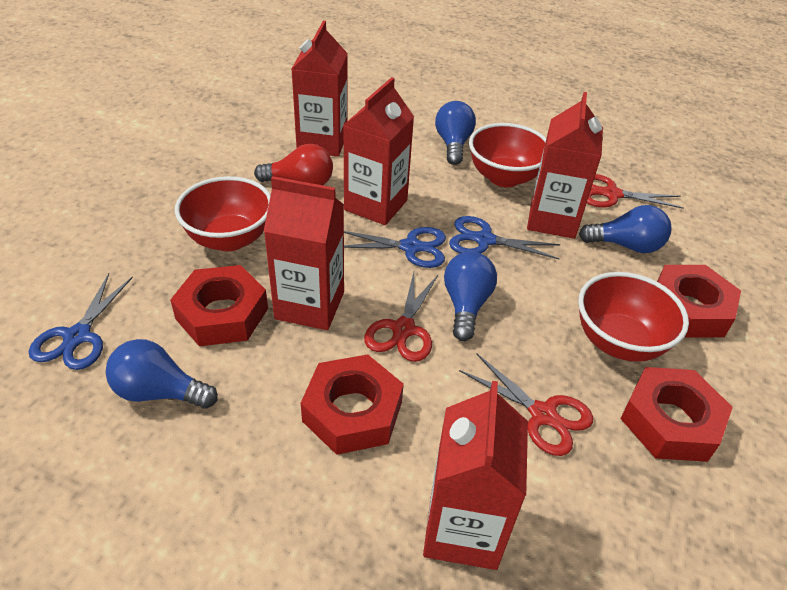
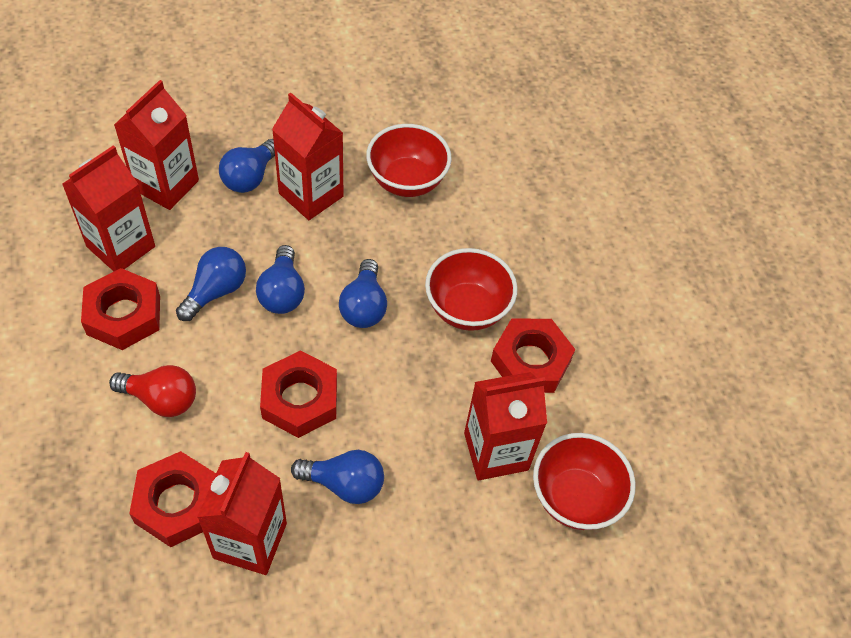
blue light bulb: 4 -> 5
blue scissors: 3 -> 0
red scissors: 3 -> 0

